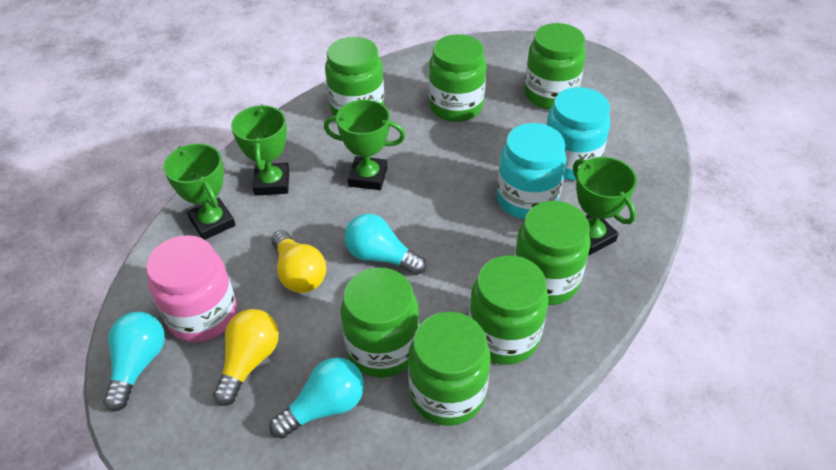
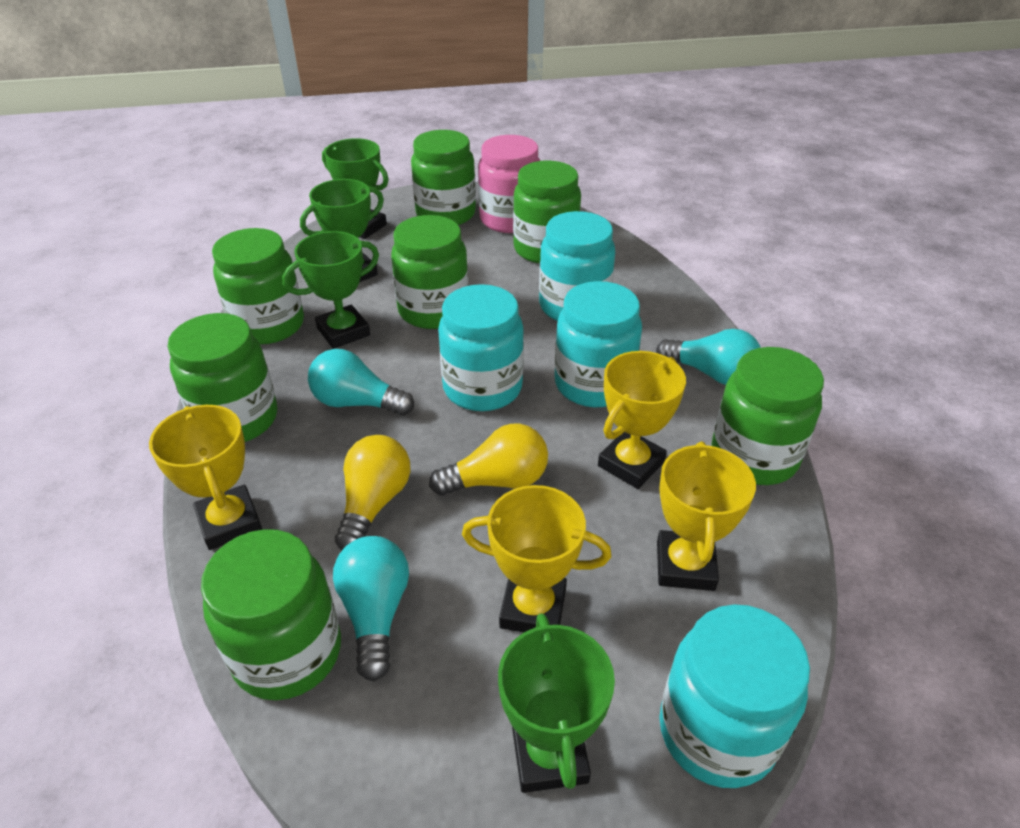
turquoise jar: 2 -> 4
yellow trophy: 0 -> 4

